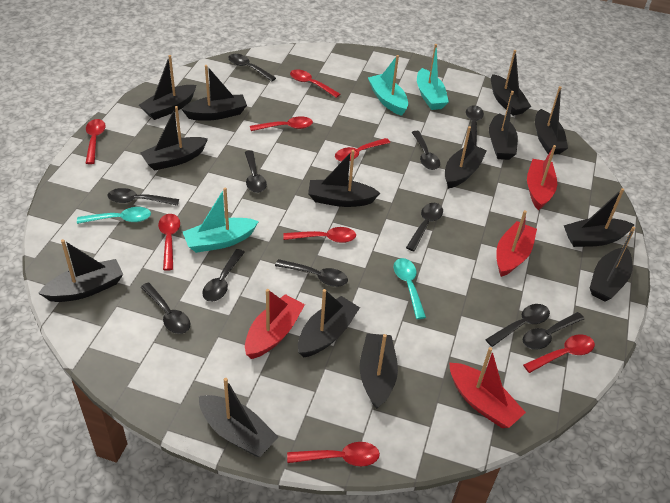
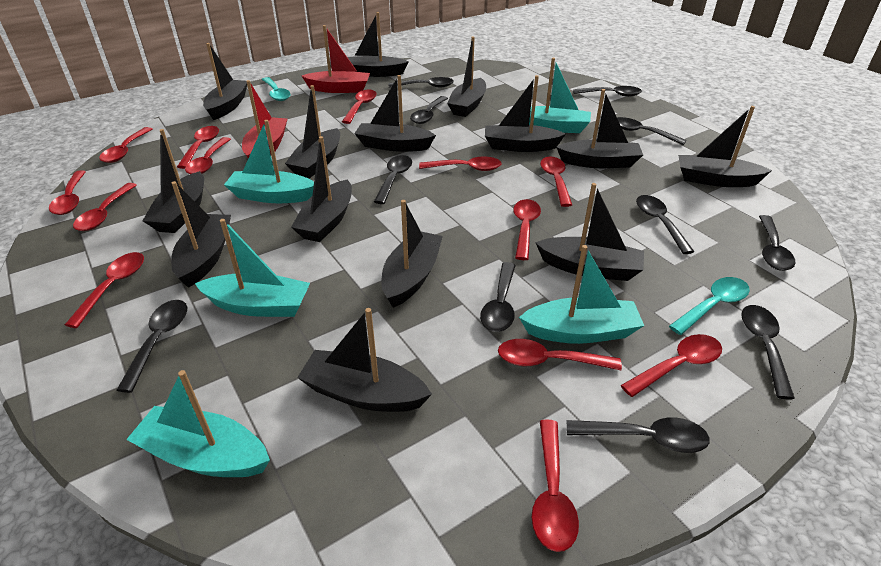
red boat: 4 -> 2
red spoon: 8 -> 13
turquoise boat: 3 -> 5

